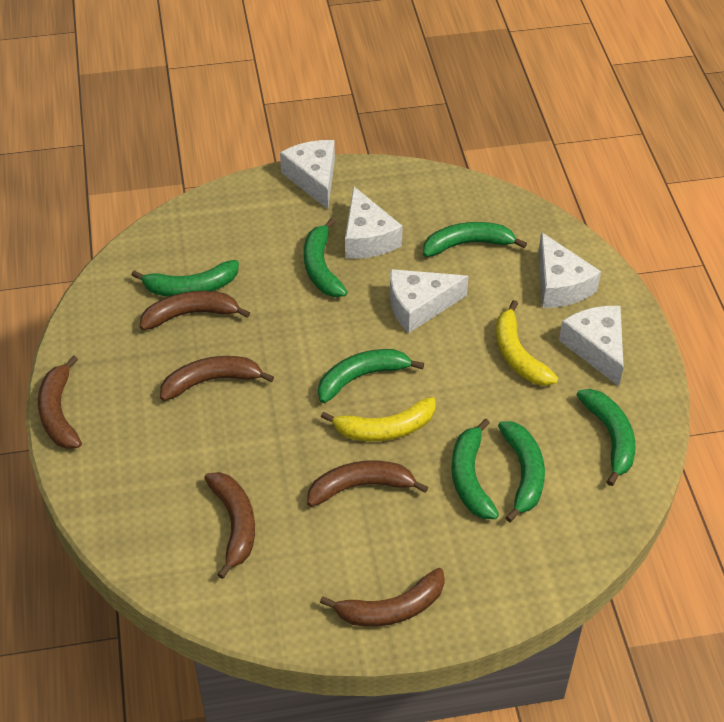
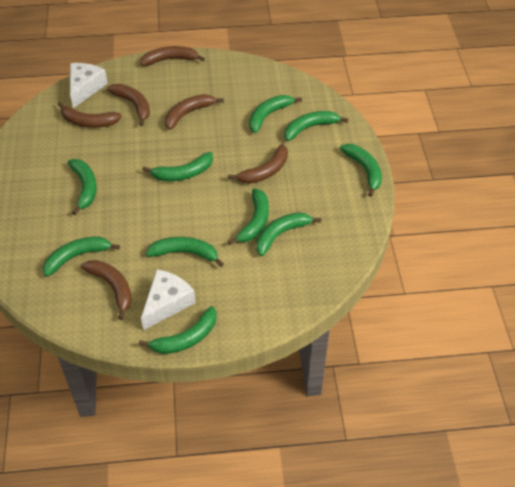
green banana: 7 -> 10
white cheese: 5 -> 2
yellow banana: 2 -> 0

